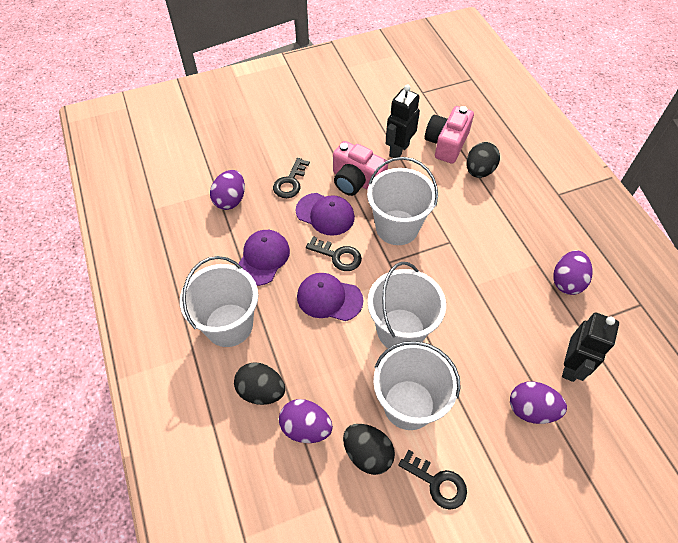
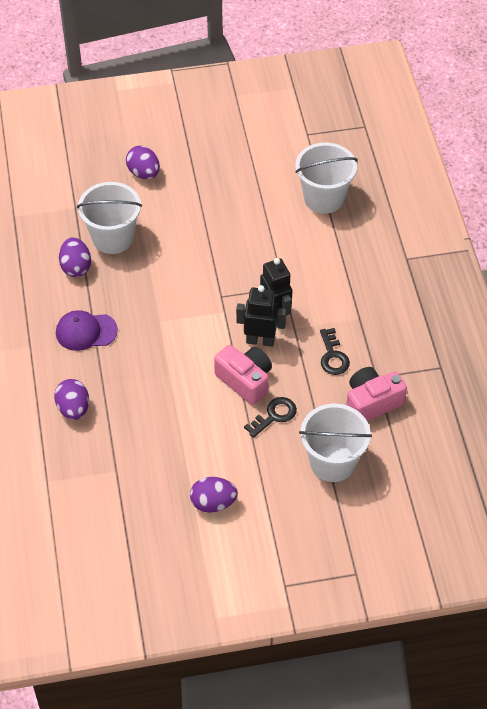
black egg: 3 -> 0
black key: 3 -> 2
purple cap: 3 -> 1
white bucket: 4 -> 3

